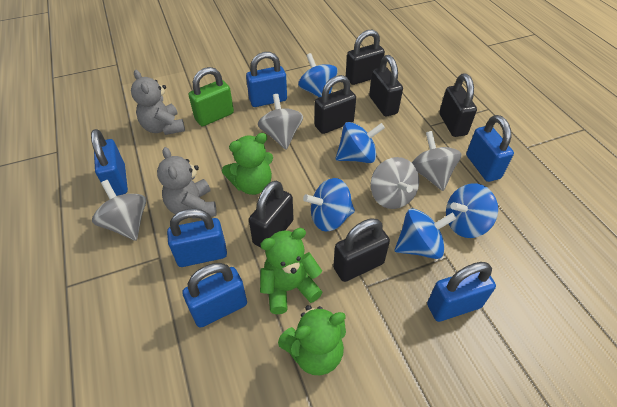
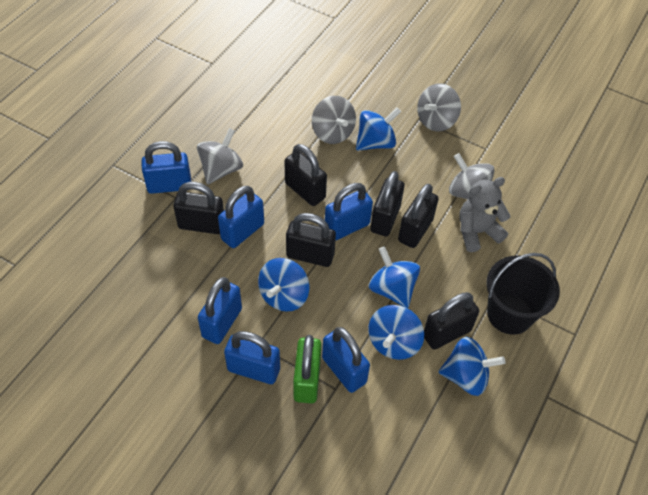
black bucket: 0 -> 1
green teddy bear: 3 -> 0
grey teddy bear: 2 -> 1

